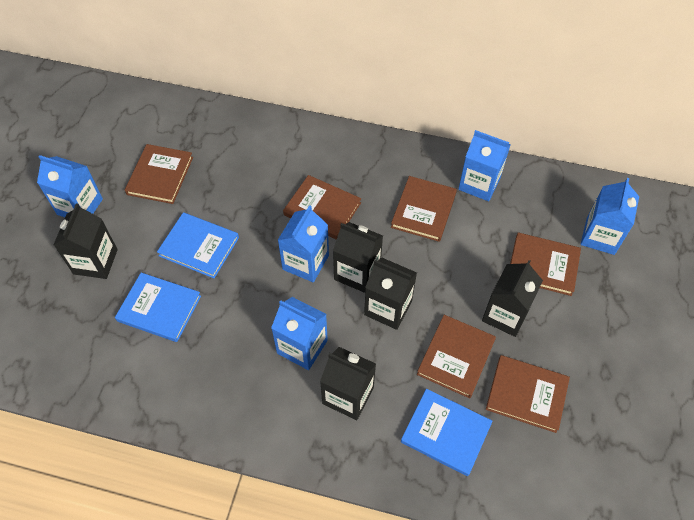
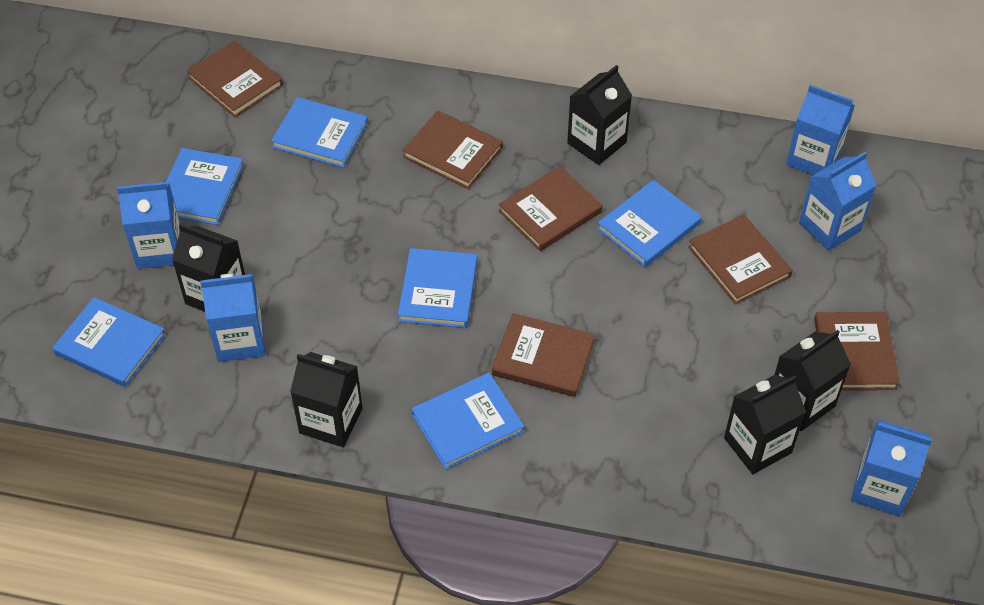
blue book: 3 -> 6

